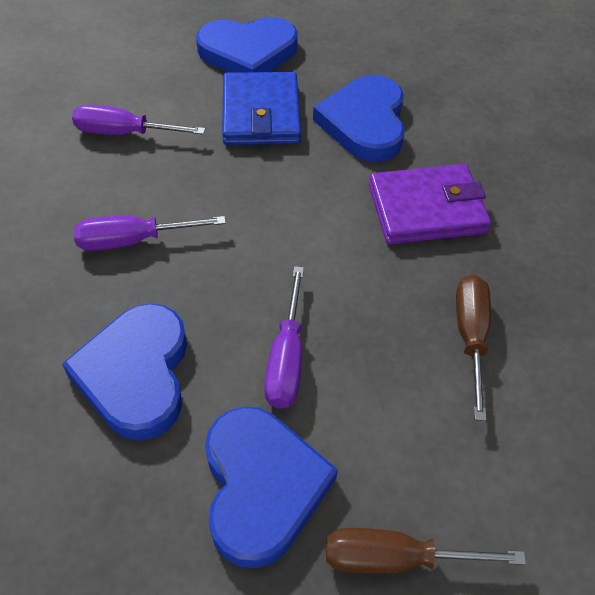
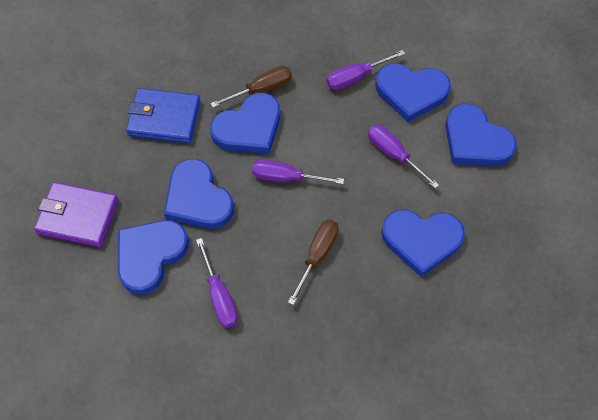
blue heart: 4 -> 6
purple screwdriver: 3 -> 4

